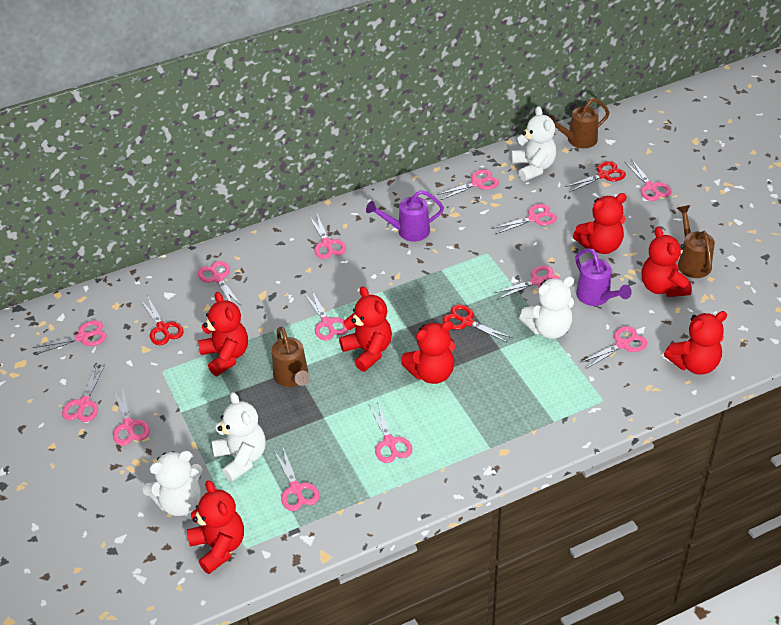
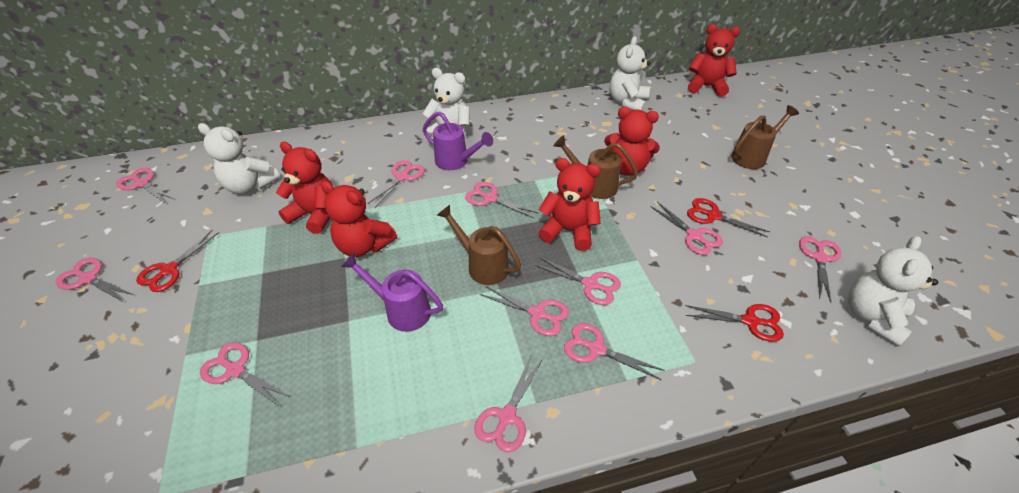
pink scissors: 13 -> 11
red teddy bear: 7 -> 5

